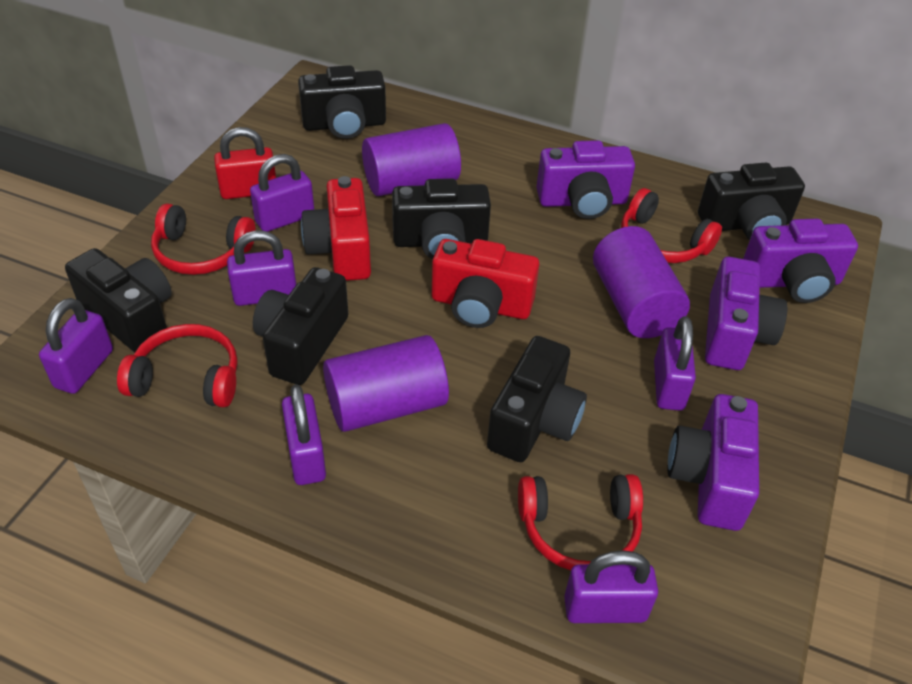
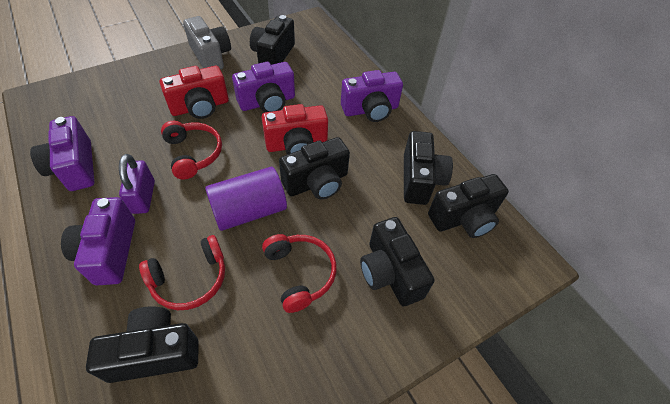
grey camera: 0 -> 1
purple cylinder: 3 -> 1
purple padlock: 6 -> 1
red headphones: 4 -> 3
red padlock: 1 -> 0

